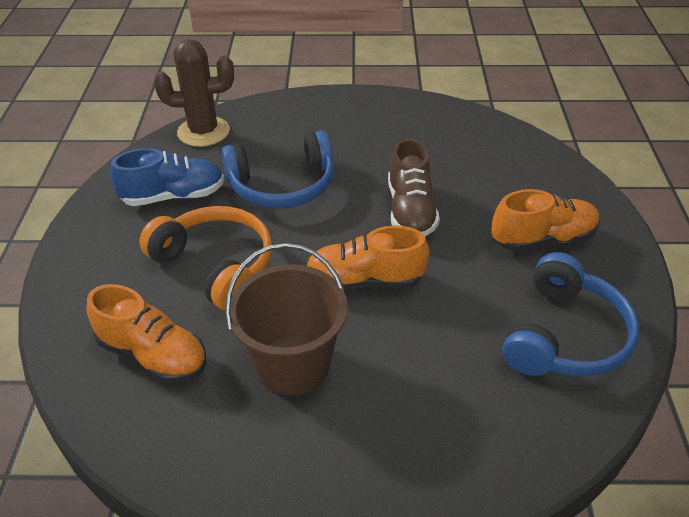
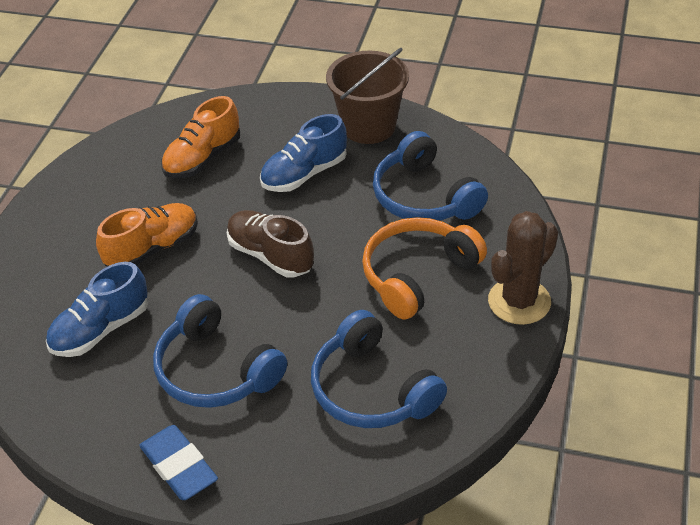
blue eraser: 0 -> 1
blue headphones: 2 -> 3
blue shoe: 1 -> 2
orange shoe: 3 -> 2

